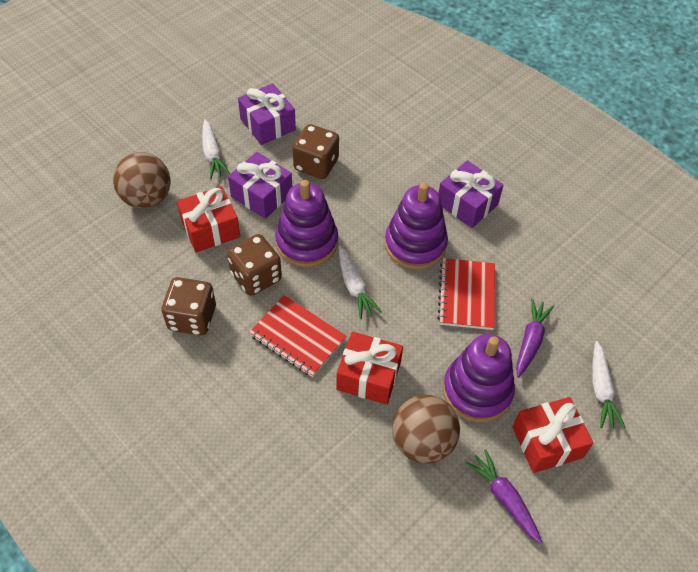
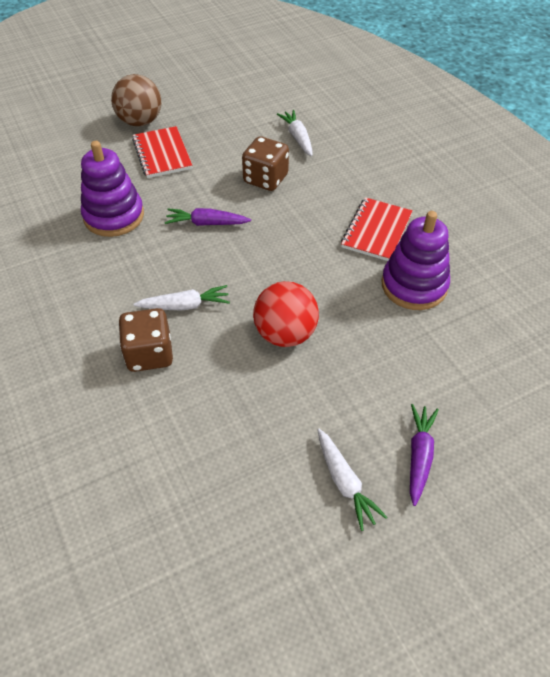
brown ball: 2 -> 1
brown dice: 3 -> 2
purple gift: 3 -> 0
purple stacking toy: 3 -> 2
red ball: 0 -> 1
red gift: 3 -> 0

